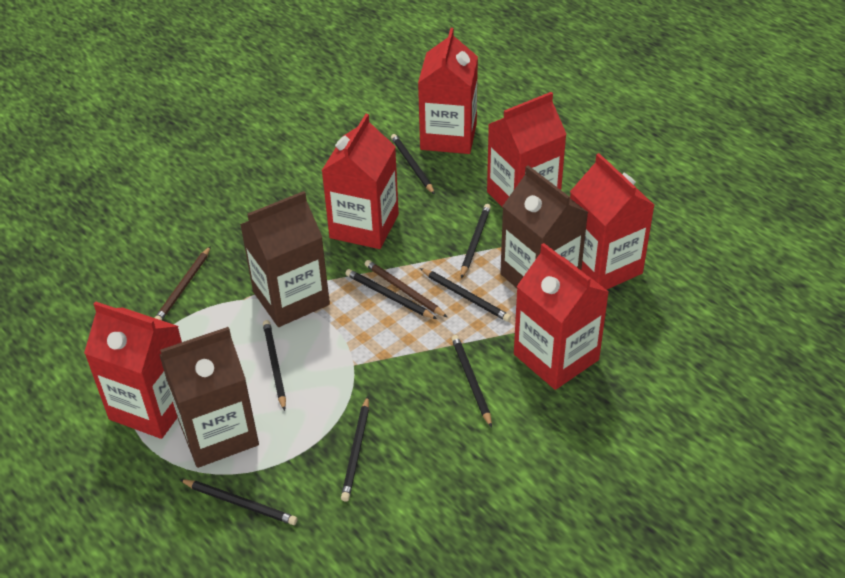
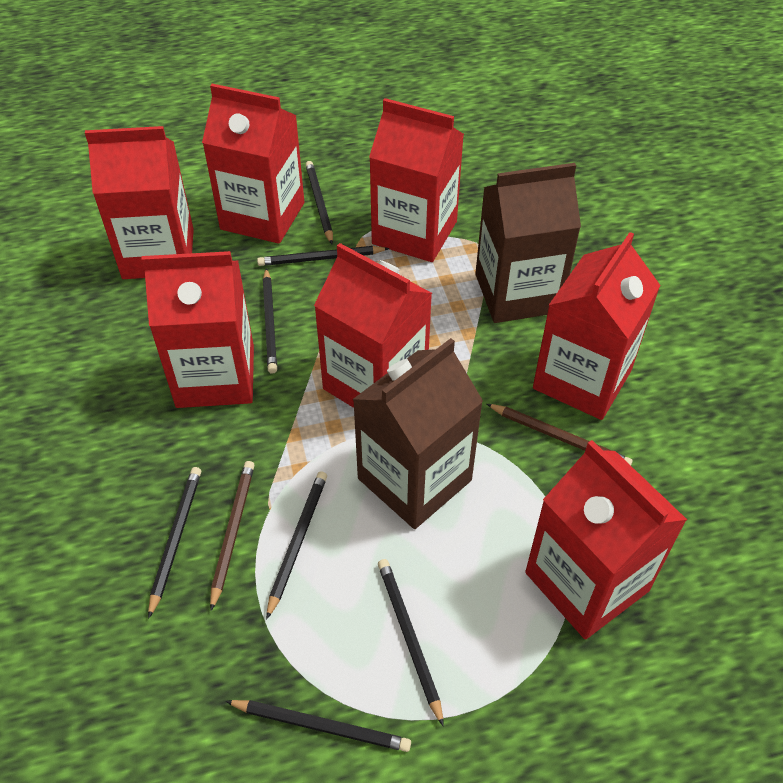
black pencil: 8 -> 7
brown carton: 3 -> 2
red carton: 6 -> 7

